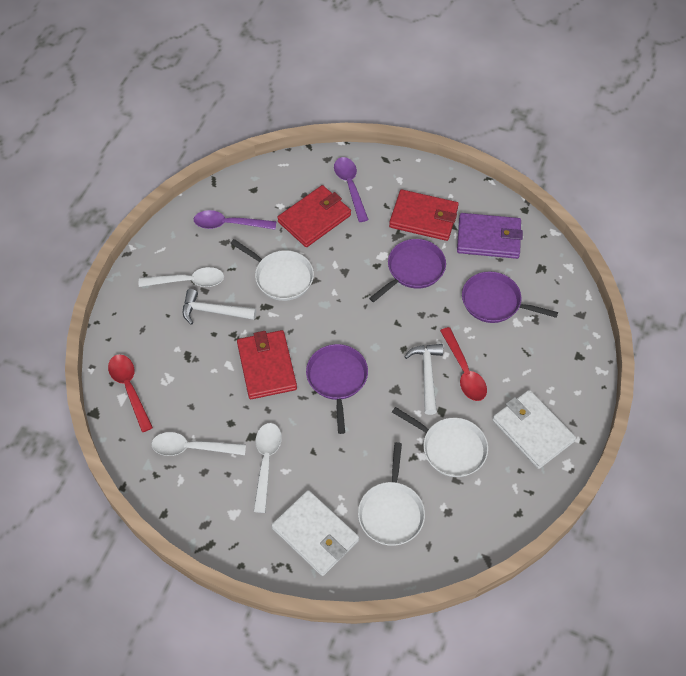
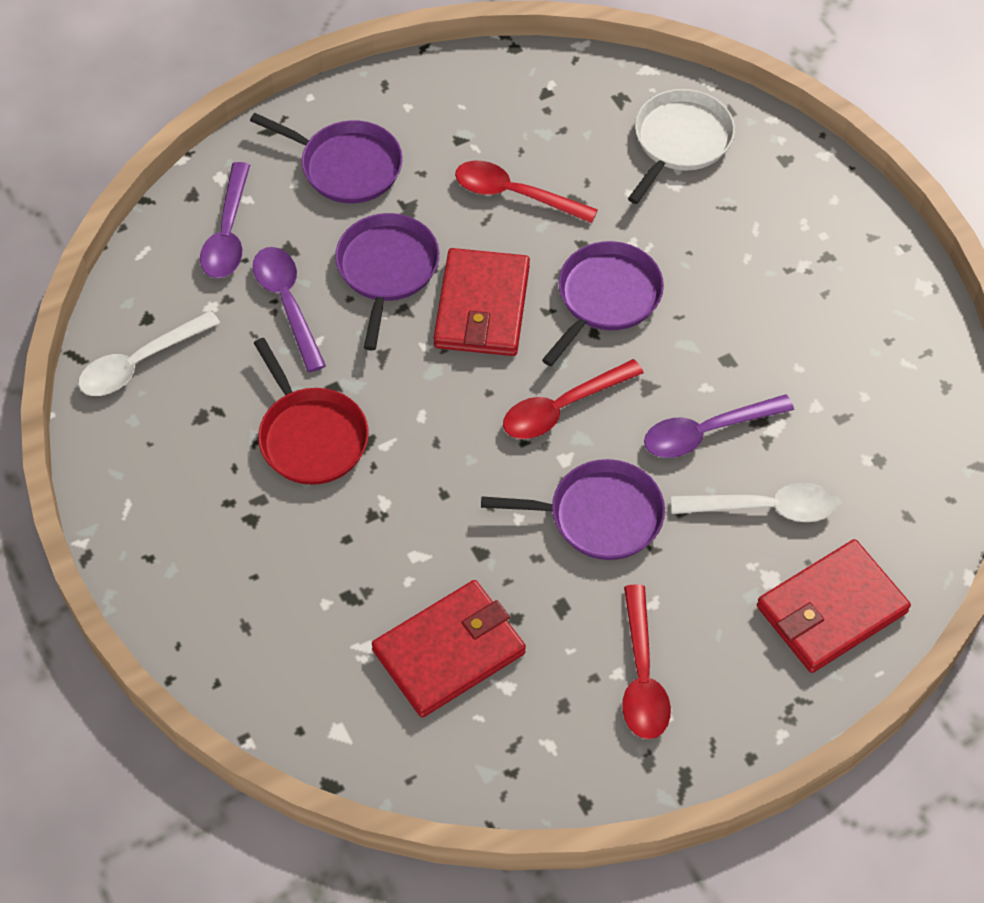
purple pan: 3 -> 4
purple spoon: 2 -> 3
purple wallet: 1 -> 0
red pan: 0 -> 1
red spoon: 2 -> 3
white hammer: 2 -> 0
white pan: 3 -> 1
white spoon: 3 -> 2
white wallet: 2 -> 0

